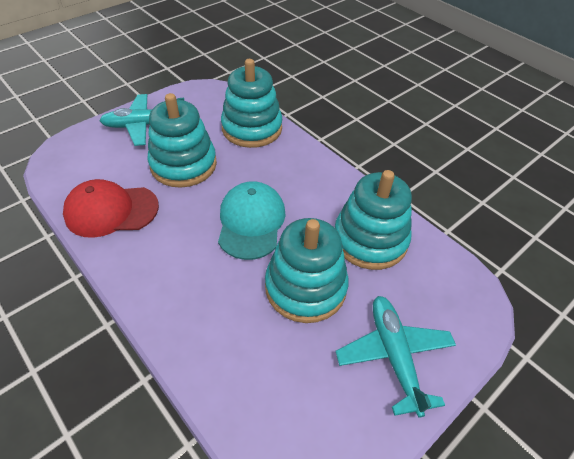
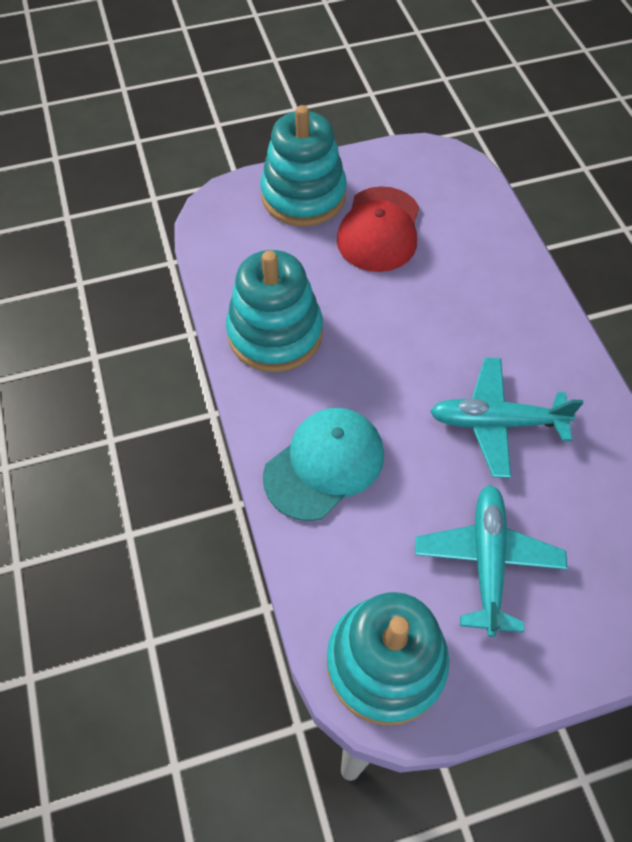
turquoise stacking toy: 4 -> 3

